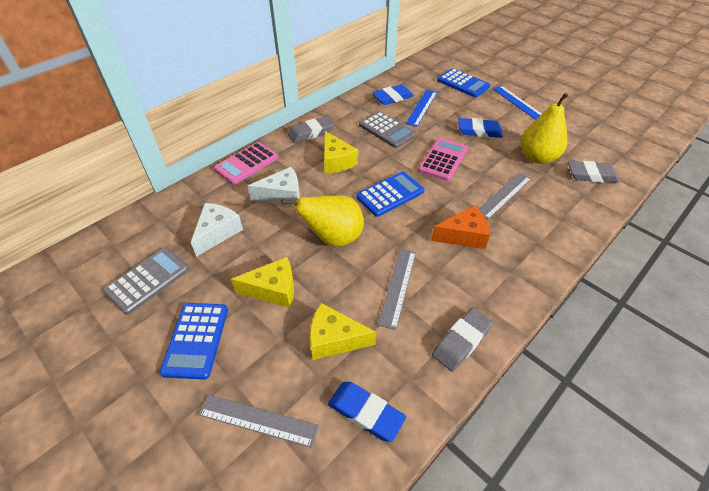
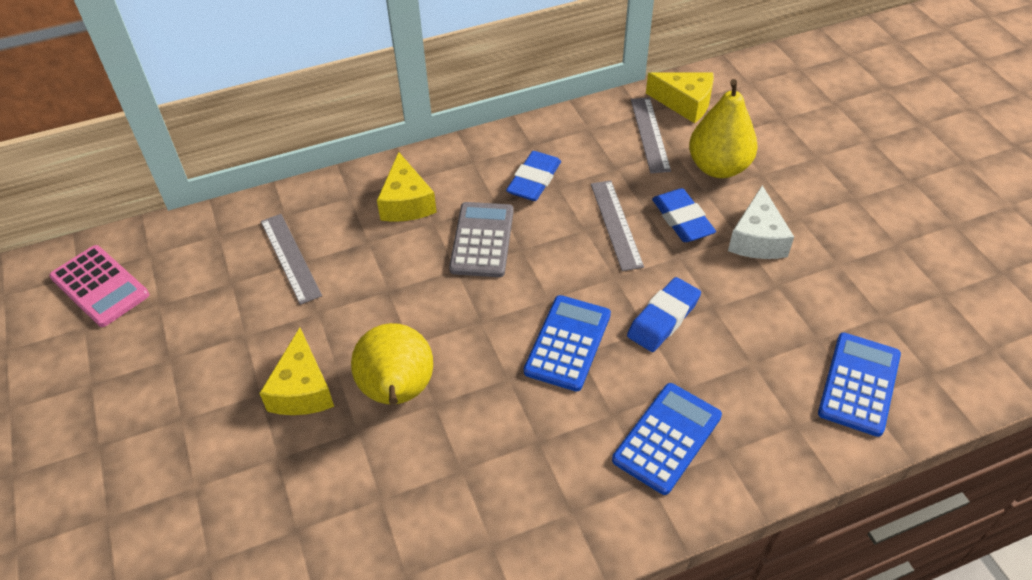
blue ruler: 2 -> 0
grey calculator: 2 -> 1
grey eraser: 3 -> 0
orange cheese: 1 -> 0
pink calculator: 2 -> 1
white cheese: 2 -> 1

